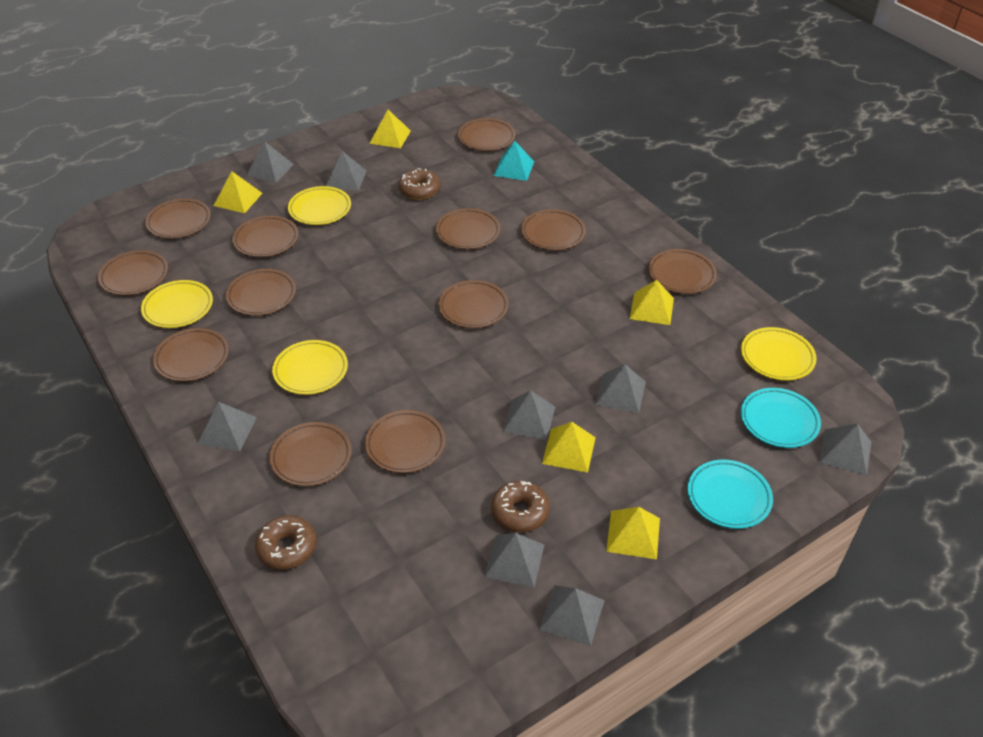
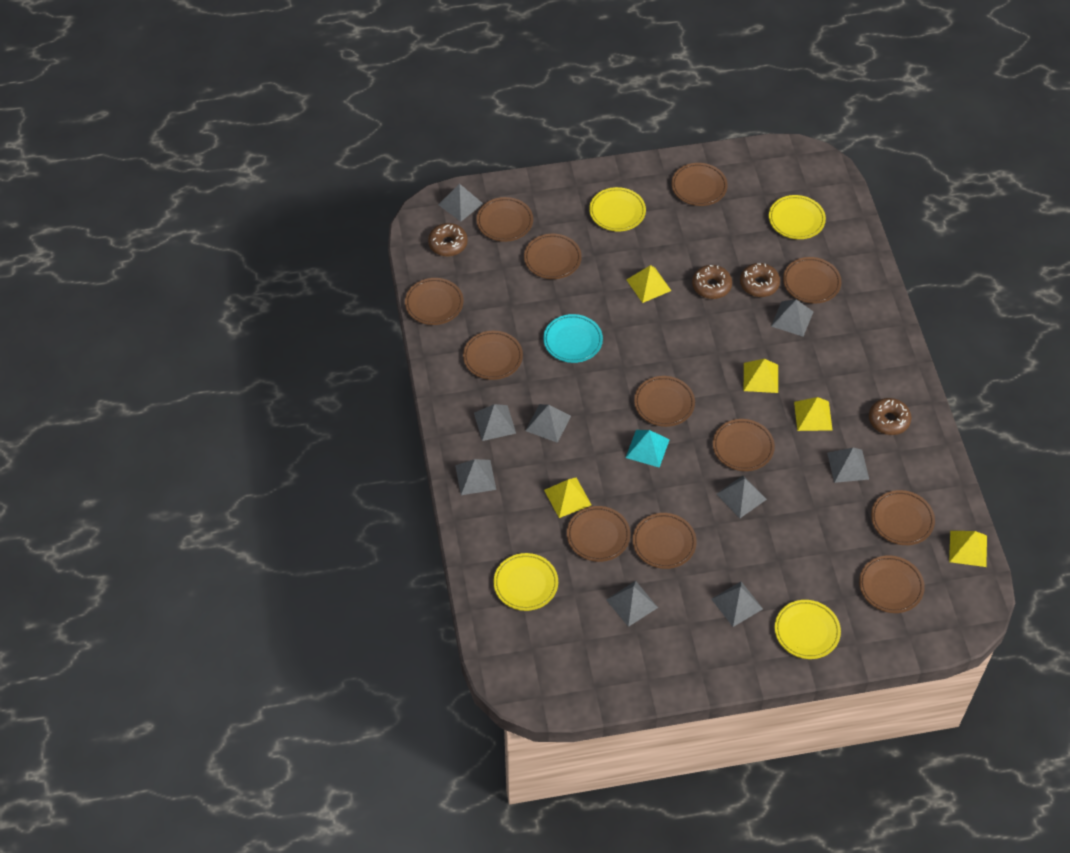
brown donut: 3 -> 4
grey pyramid: 8 -> 9
turquoise plate: 2 -> 1

